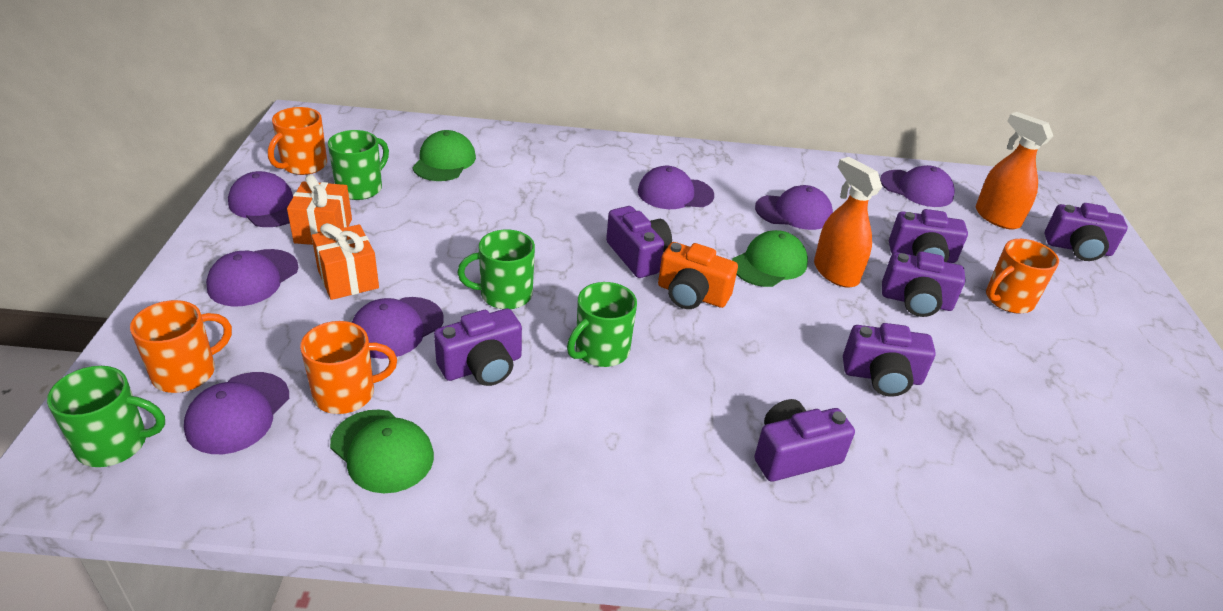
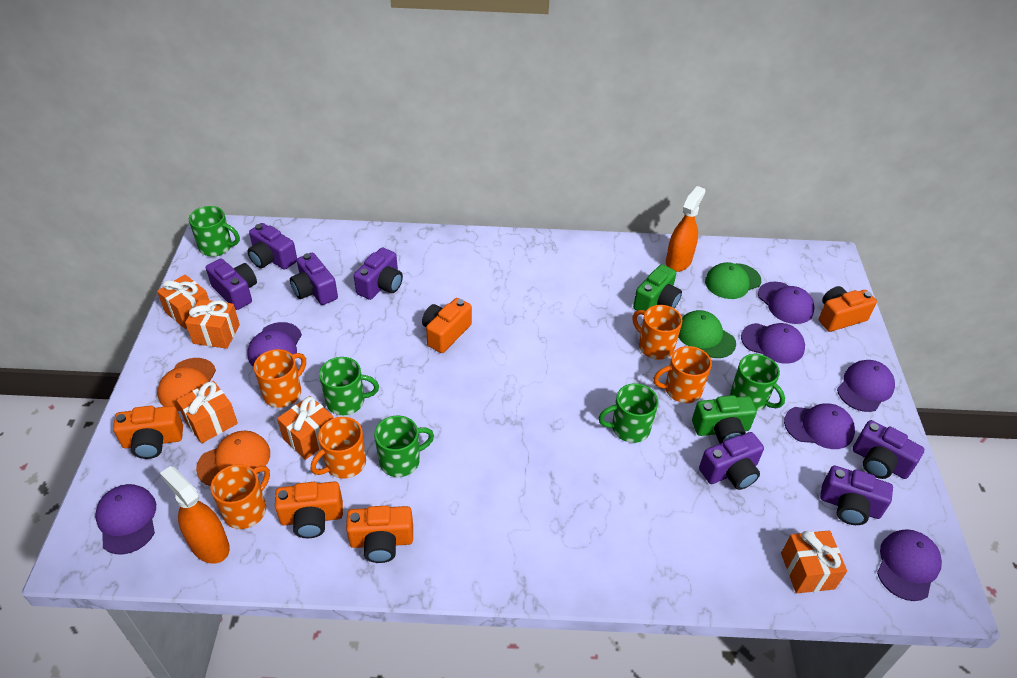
green camera: 0 -> 2
green cap: 3 -> 2
green mug: 4 -> 5
orange camera: 1 -> 5
orange cap: 0 -> 2
orange gift: 2 -> 5
orange mug: 4 -> 5

